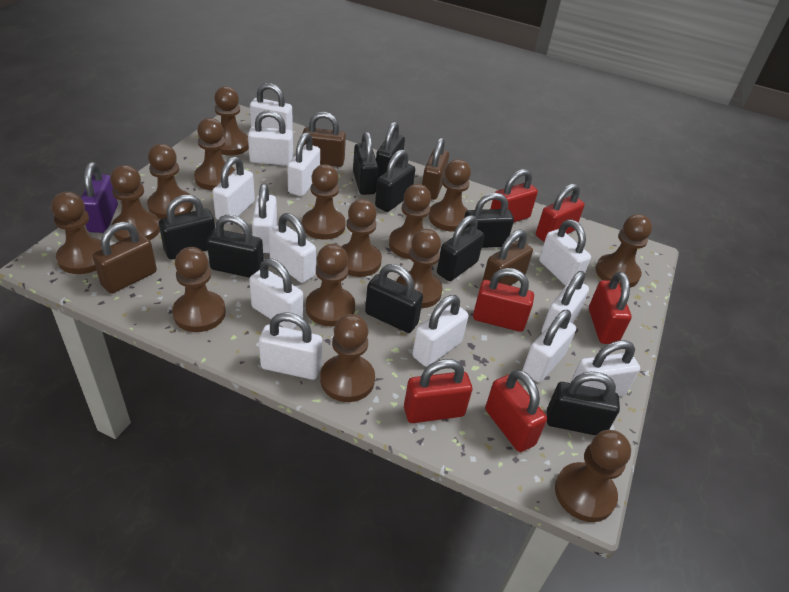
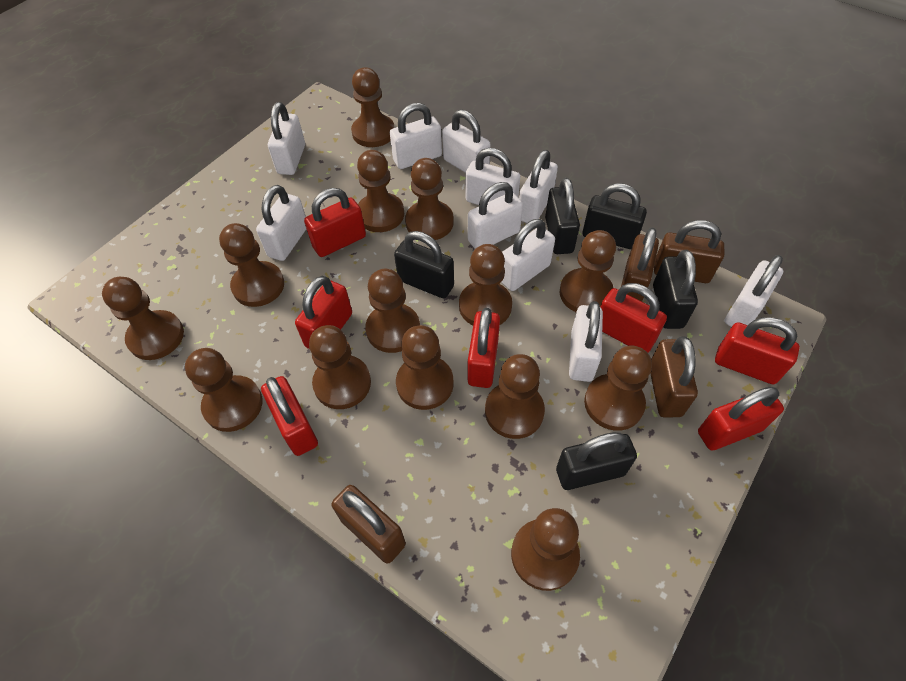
black padlock: 9 -> 5
brown pawn: 15 -> 14
purple padlock: 1 -> 0
red padlock: 6 -> 7
white padlock: 13 -> 10

